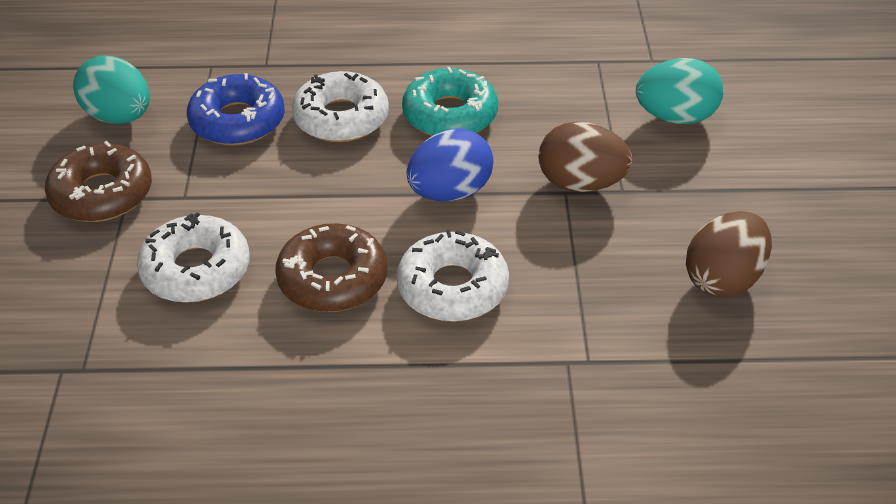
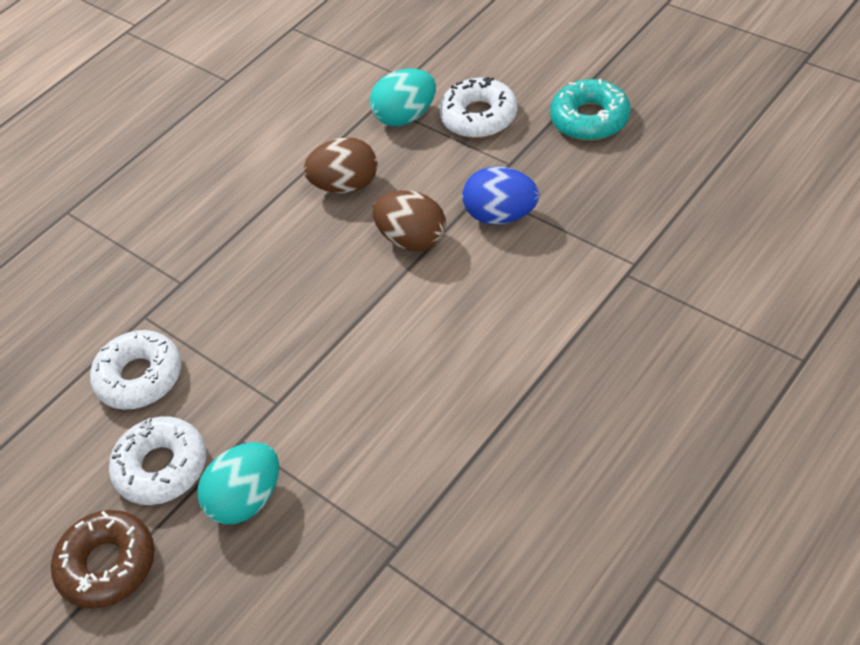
blue donut: 1 -> 0
brown donut: 2 -> 1

